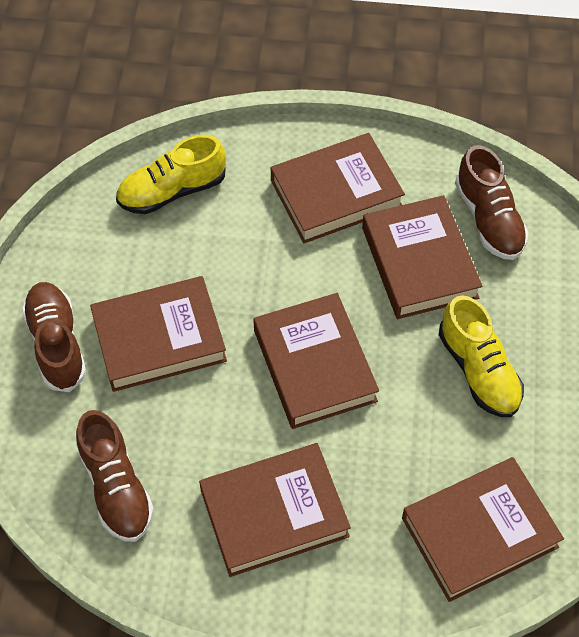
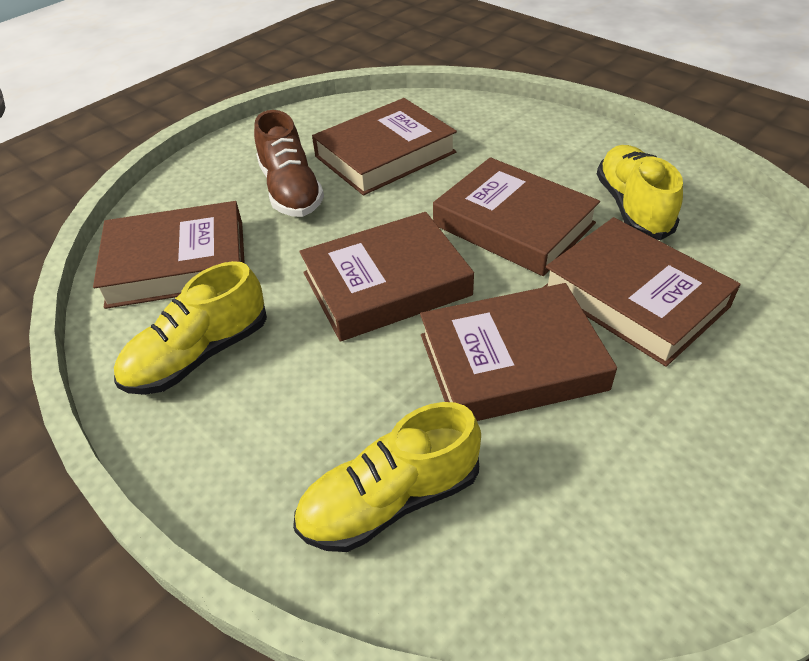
brown shoe: 3 -> 1
yellow shoe: 2 -> 3

